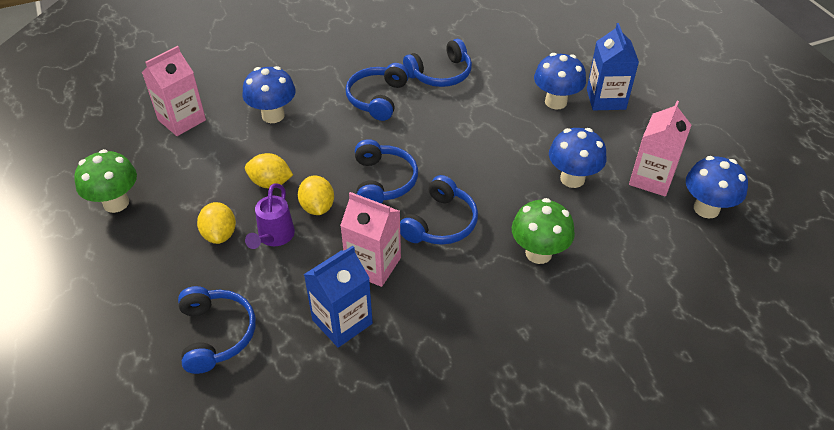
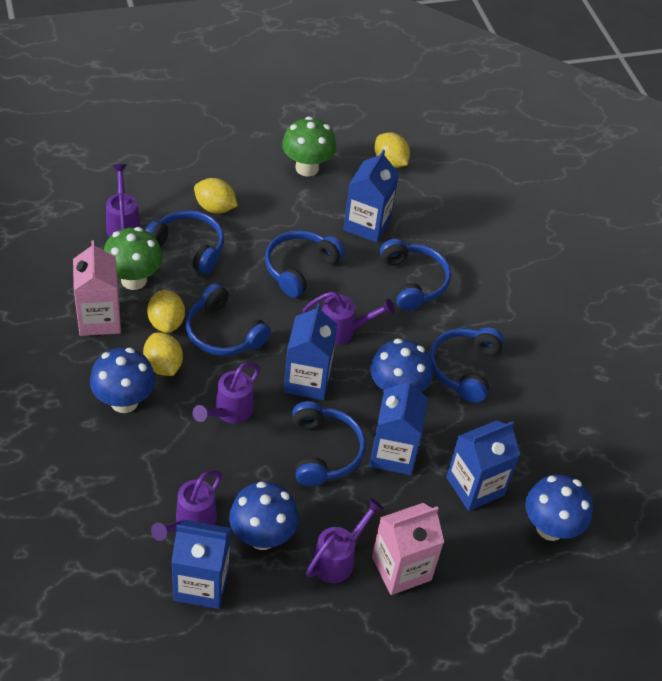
blue carton: 2 -> 5
blue headphones: 5 -> 6
pink carton: 3 -> 2
purple watering can: 1 -> 5
yellow lemon: 3 -> 4

